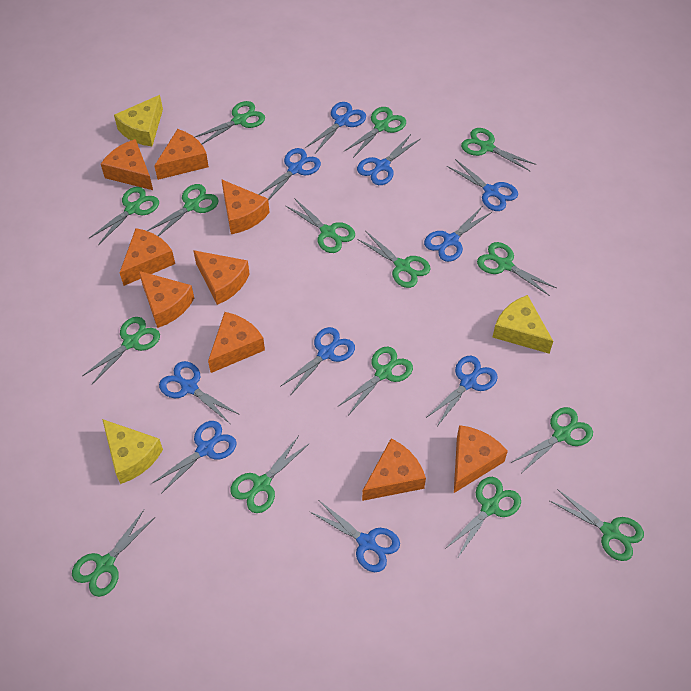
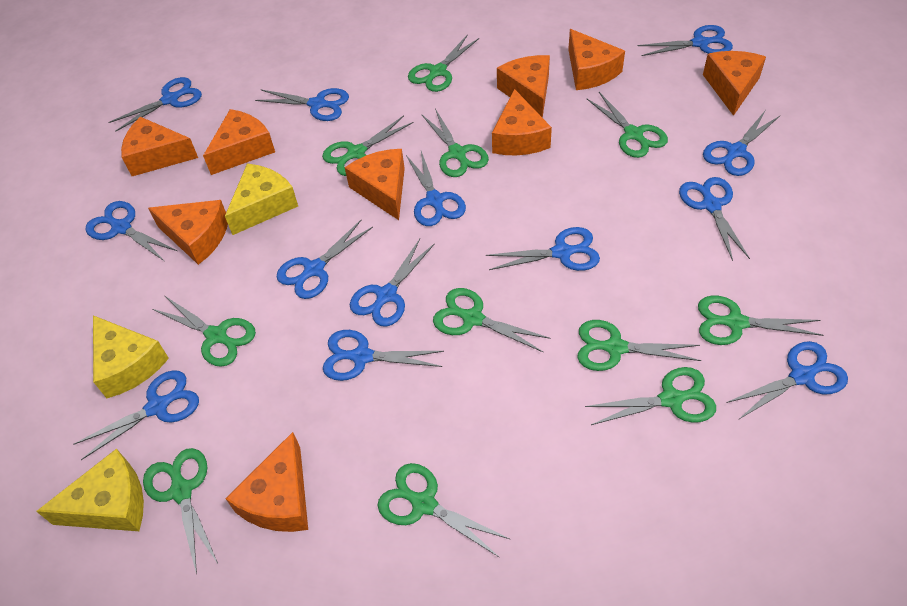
blue scissors: 10 -> 13
green scissors: 15 -> 11

